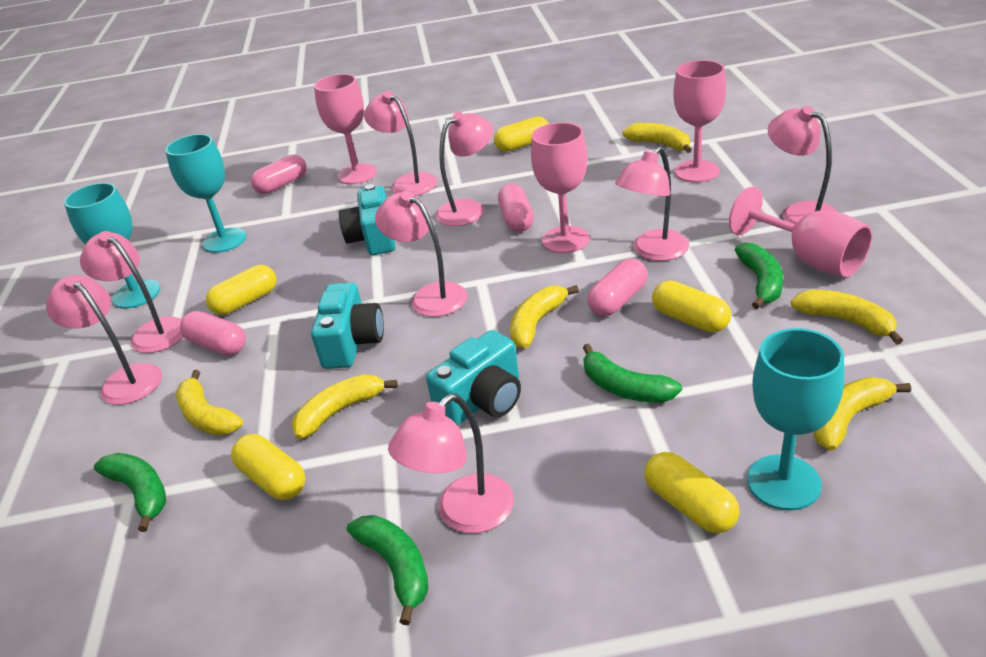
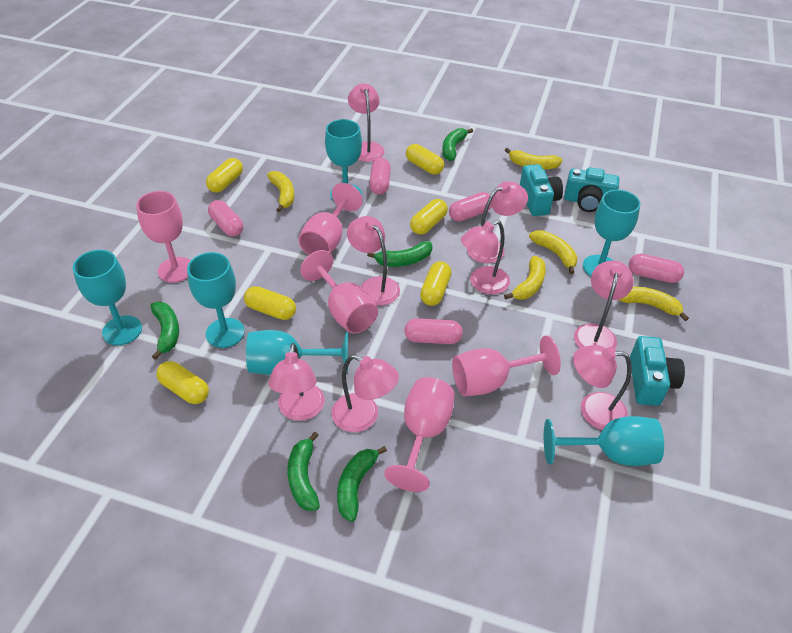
green banana: 4 -> 5
pink capsule: 4 -> 5
pink goblet: 4 -> 5
turquoise goblet: 3 -> 6
yellow banana: 6 -> 5
yellow capsule: 5 -> 6

